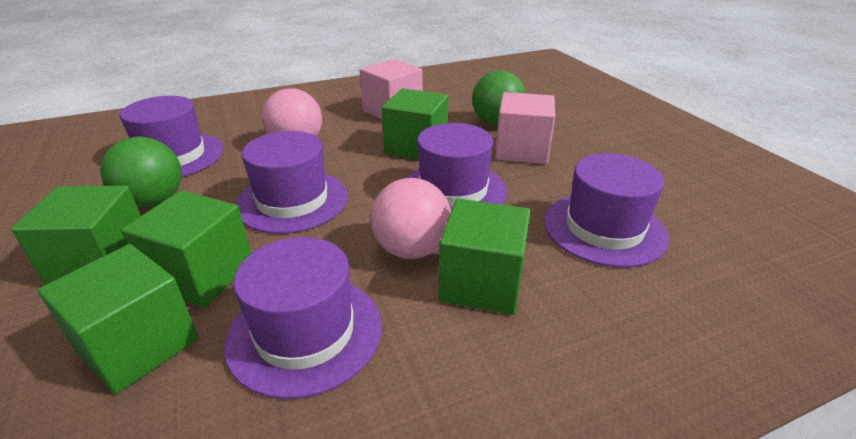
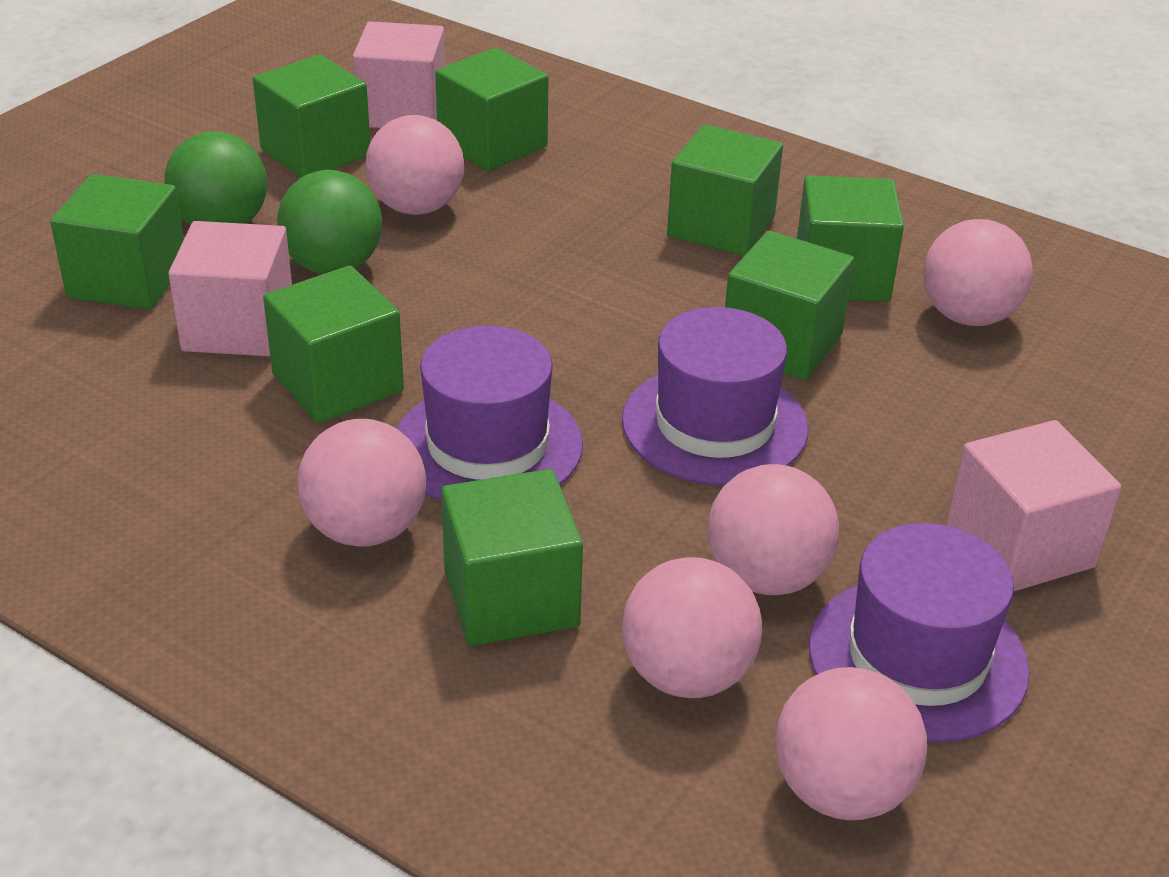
green cube: 5 -> 8
pink ball: 2 -> 6
pink cube: 2 -> 3
purple hat: 5 -> 3

